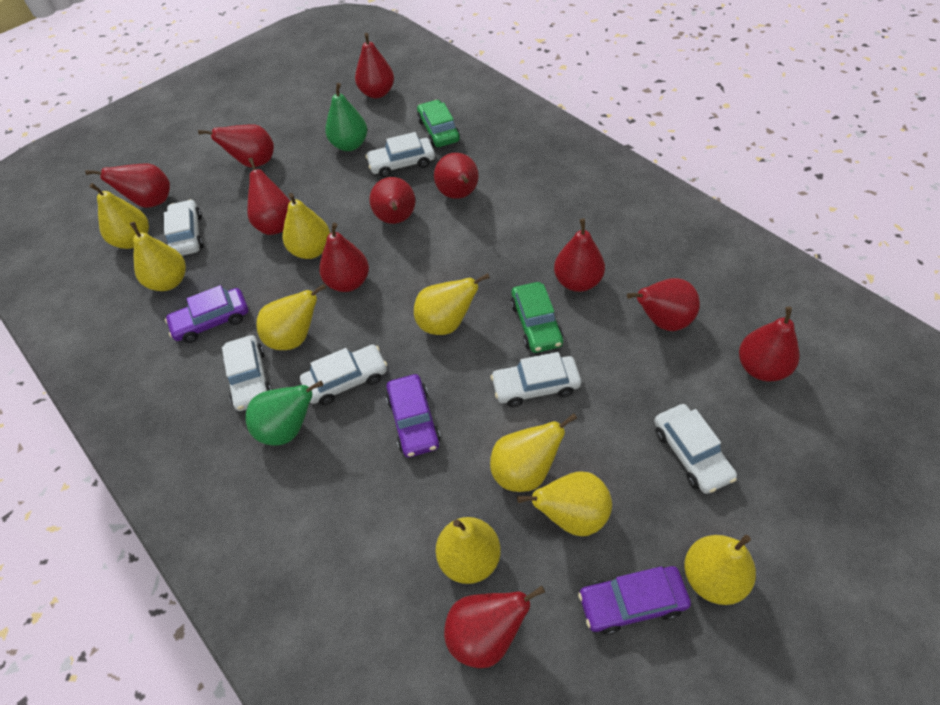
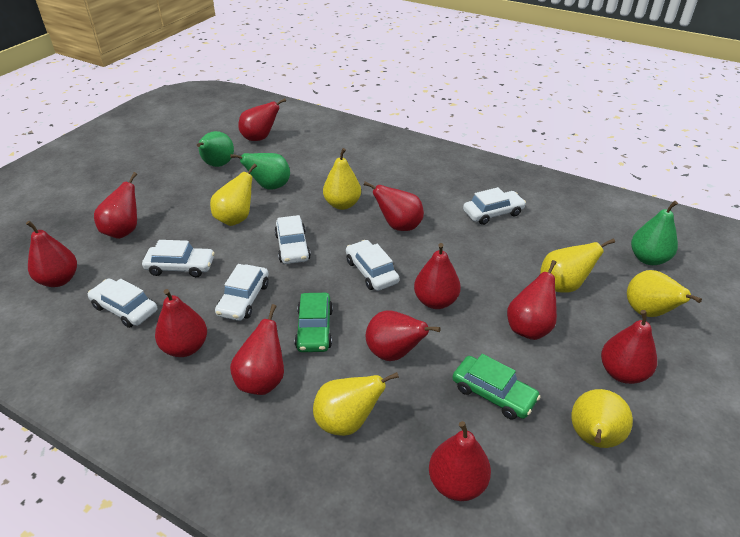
green pear: 2 -> 3
purple car: 3 -> 0
yellow pear: 9 -> 6

